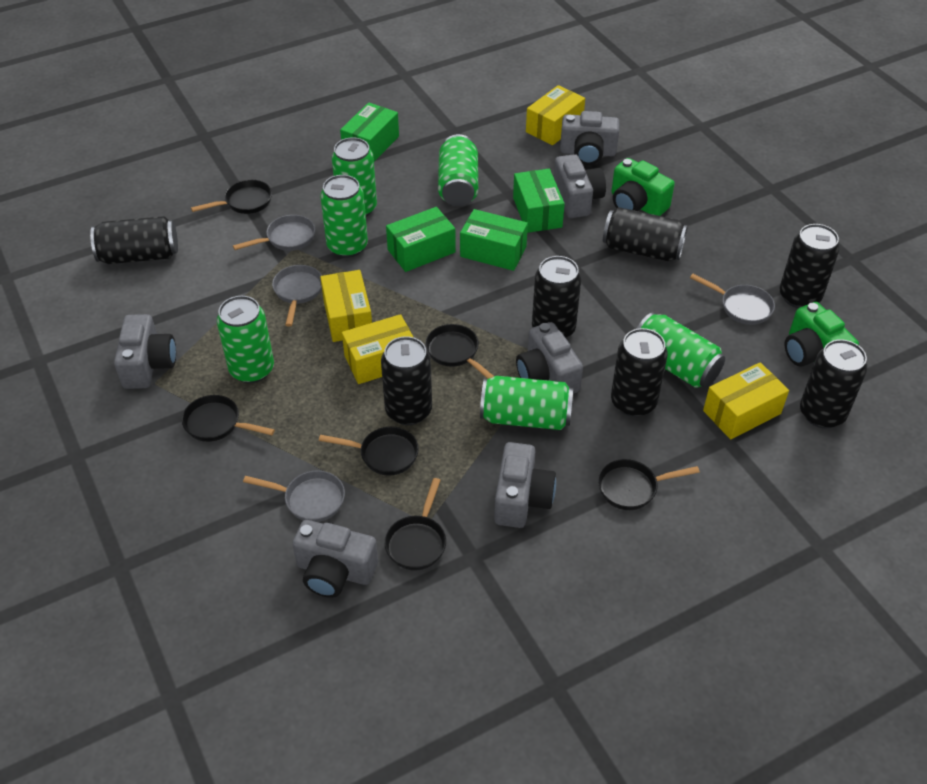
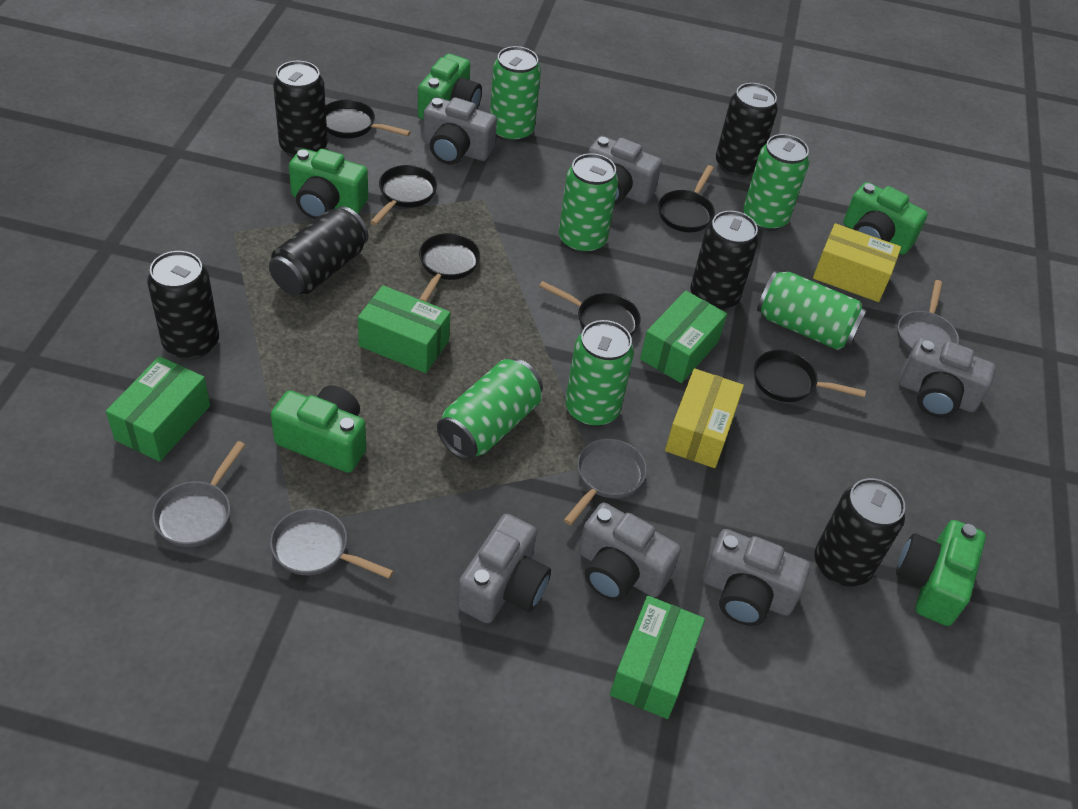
black can: 7 -> 6
green camera: 2 -> 5
yellow box: 4 -> 2

